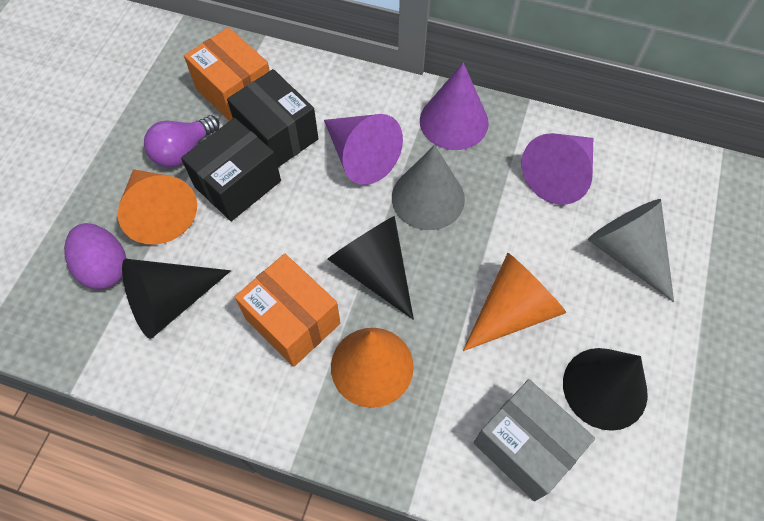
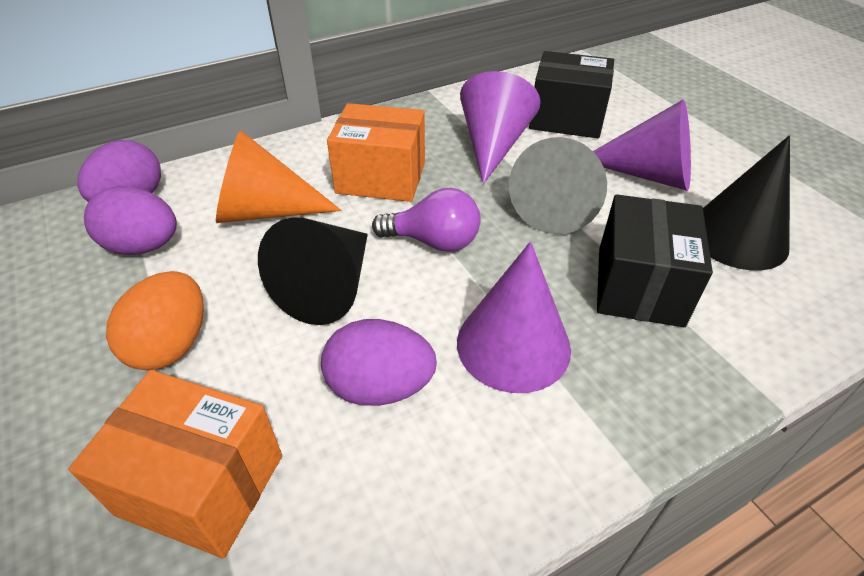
black cone: 3 -> 2
grey box: 1 -> 0
grey cone: 2 -> 1
orange cone: 3 -> 1
orange egg: 0 -> 1
purple egg: 1 -> 3

